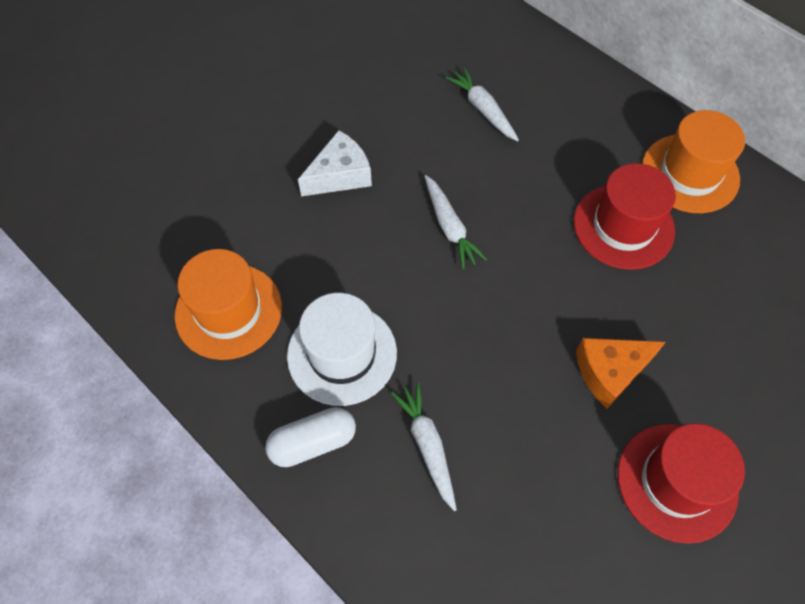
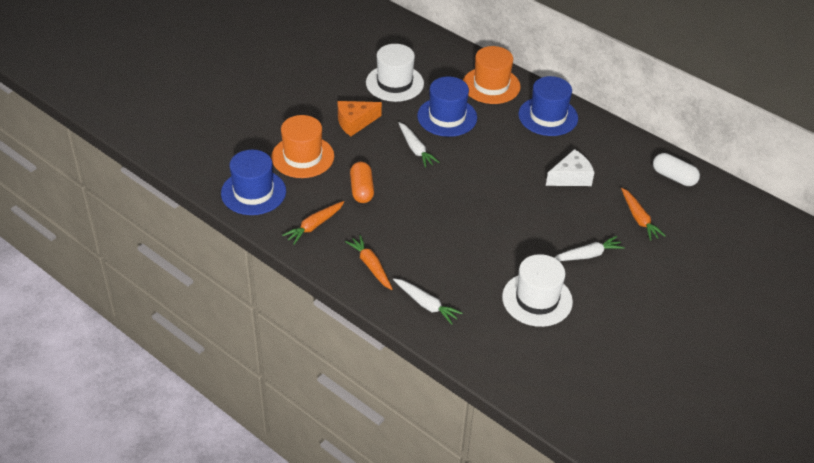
blue hat: 0 -> 3
orange capsule: 0 -> 1
orange carrot: 0 -> 3
red hat: 2 -> 0
white hat: 1 -> 2

